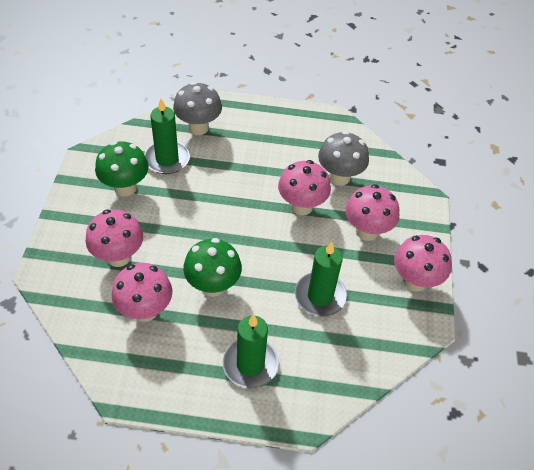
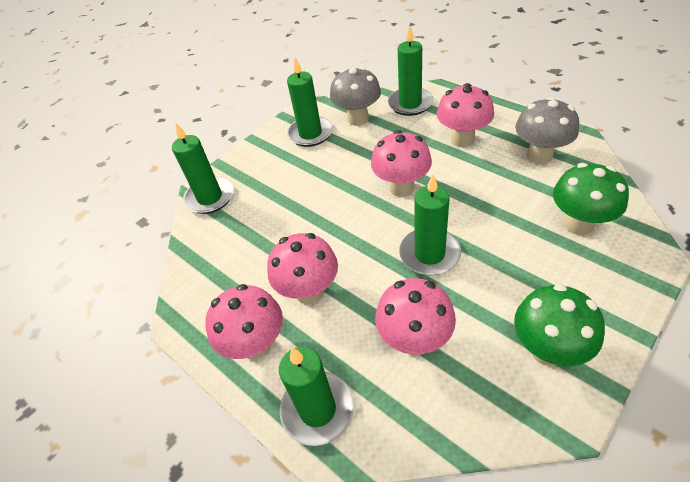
green candle: 3 -> 5

